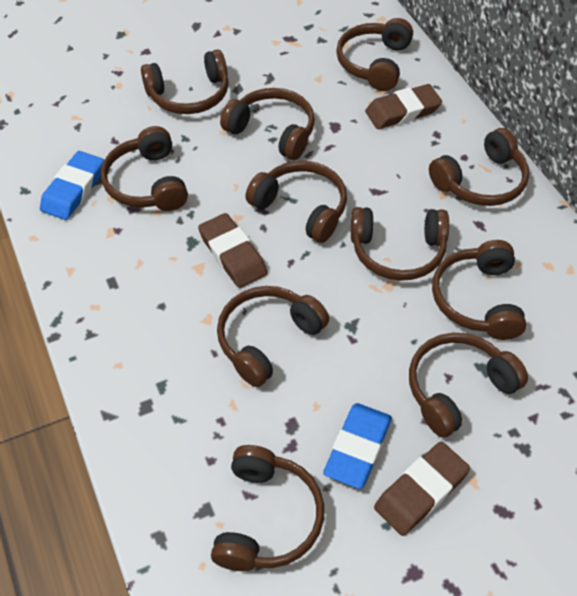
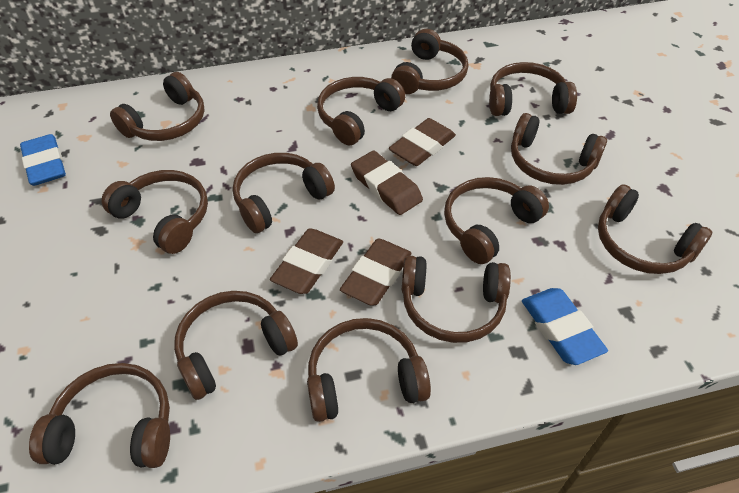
brown eraser: 3 -> 4
brown headphones: 11 -> 13

